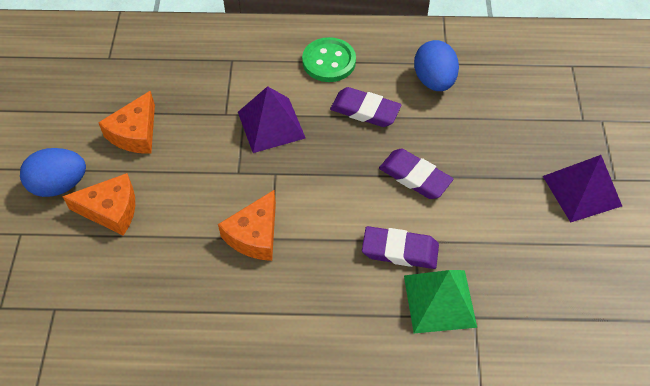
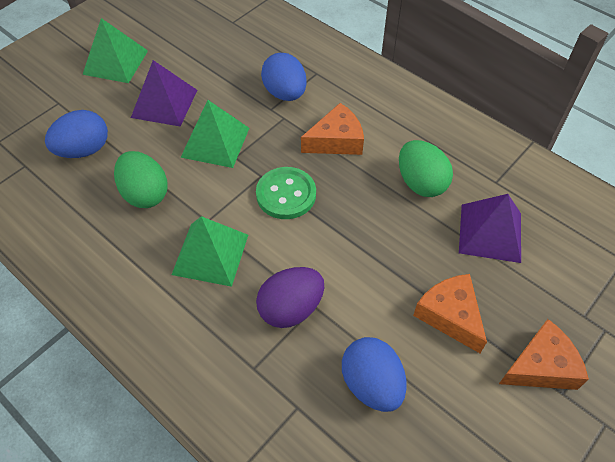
blue egg: 2 -> 3
green egg: 0 -> 2
green pyramid: 1 -> 3
purple egg: 0 -> 1
purple eraser: 3 -> 0

